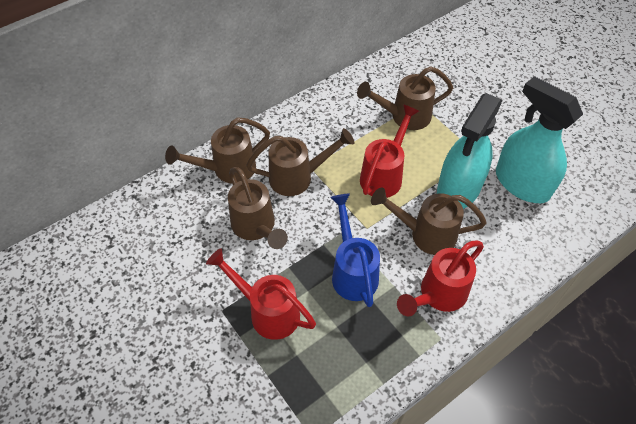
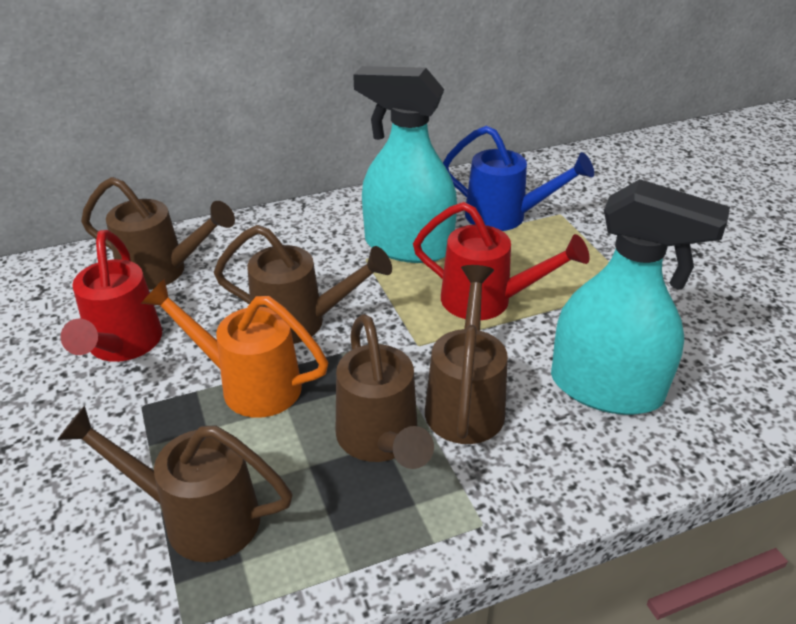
orange watering can: 0 -> 1
red watering can: 3 -> 2

